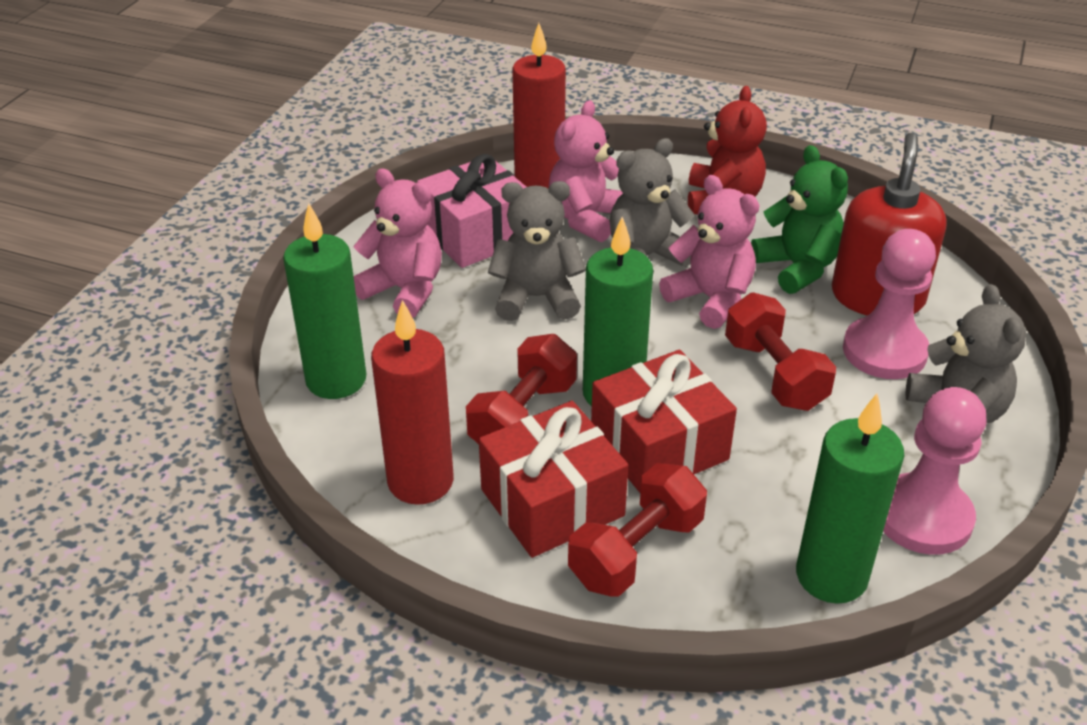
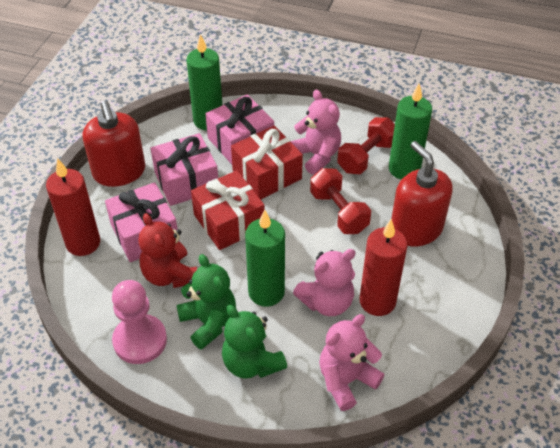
green teddy bear: 1 -> 2
grey teddy bear: 3 -> 0
pink gift: 1 -> 3
pink pawn: 2 -> 1
red dumbbell: 3 -> 2
red soap dispenser: 1 -> 2

